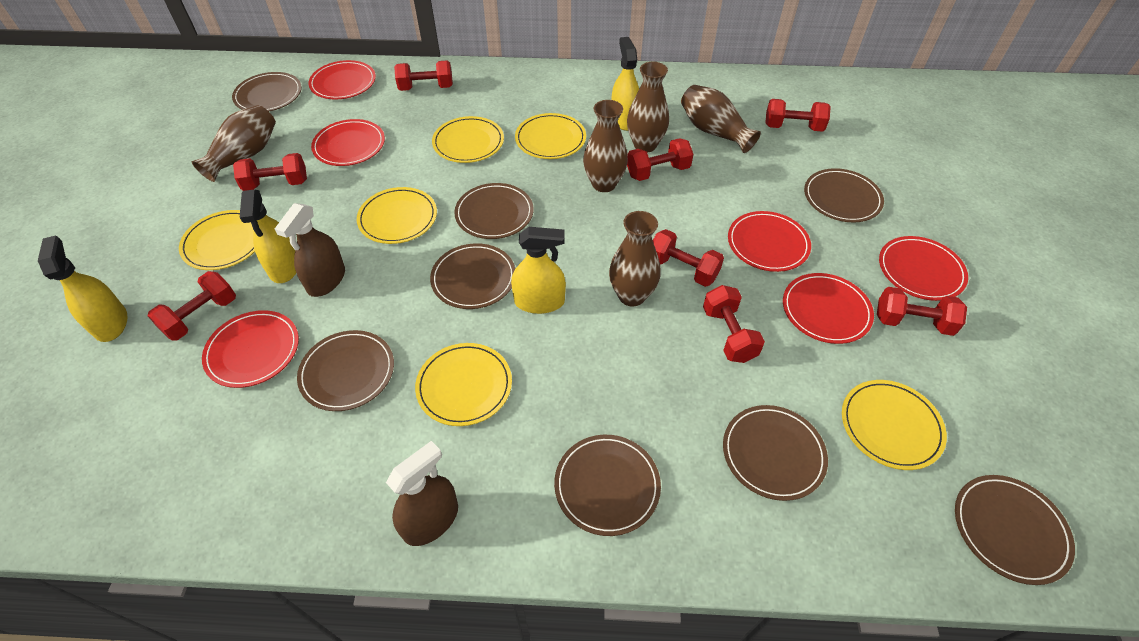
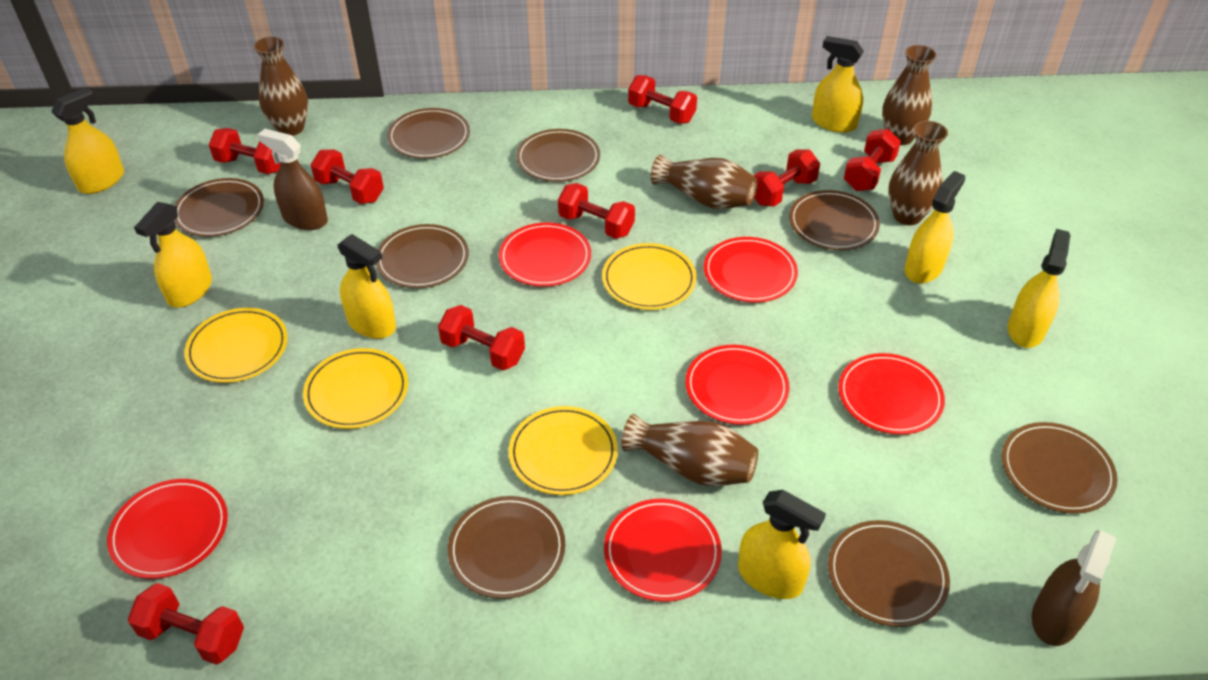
yellow plate: 6 -> 4
yellow spray bottle: 4 -> 7

